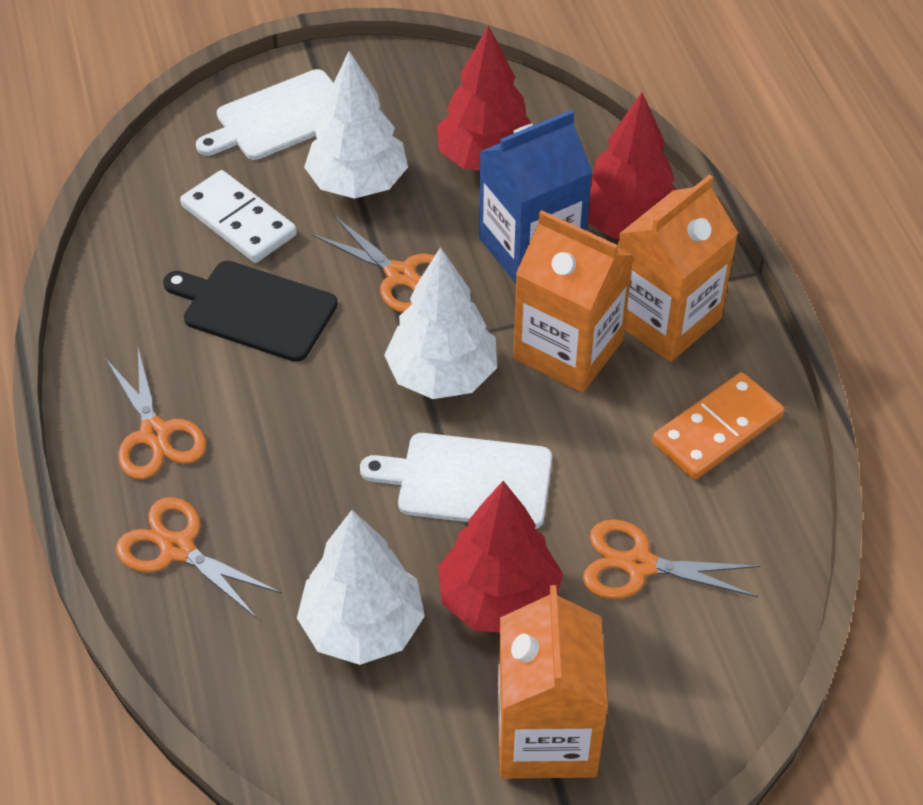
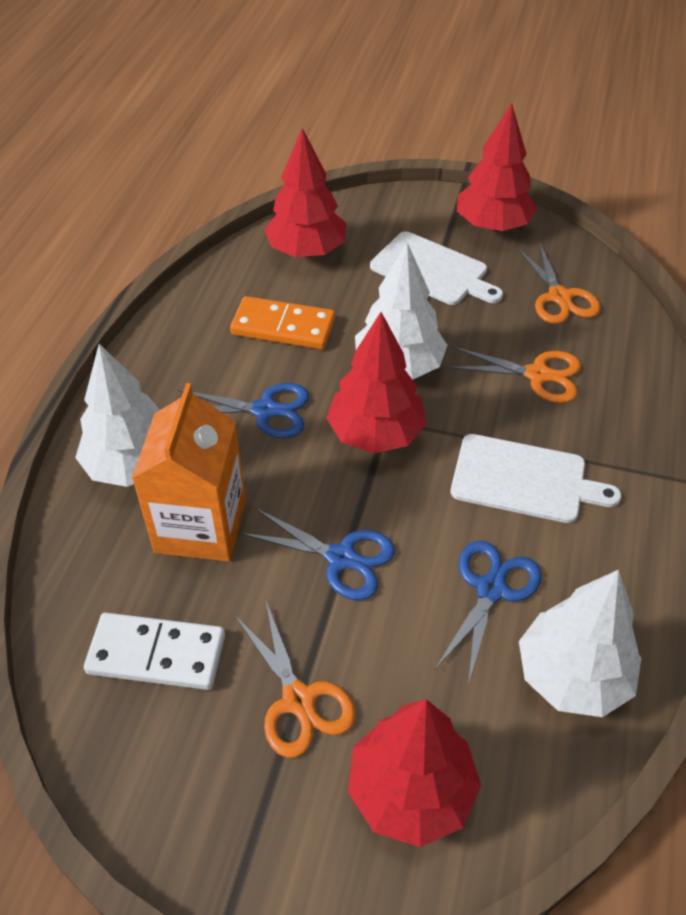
black cutting board: 1 -> 0
blue carton: 1 -> 0
blue scissors: 0 -> 3
orange carton: 3 -> 1
orange scissors: 4 -> 3
red tree: 3 -> 4

